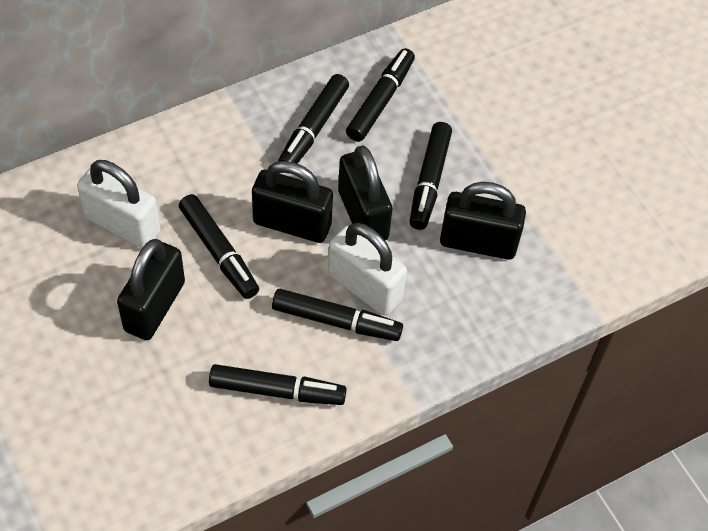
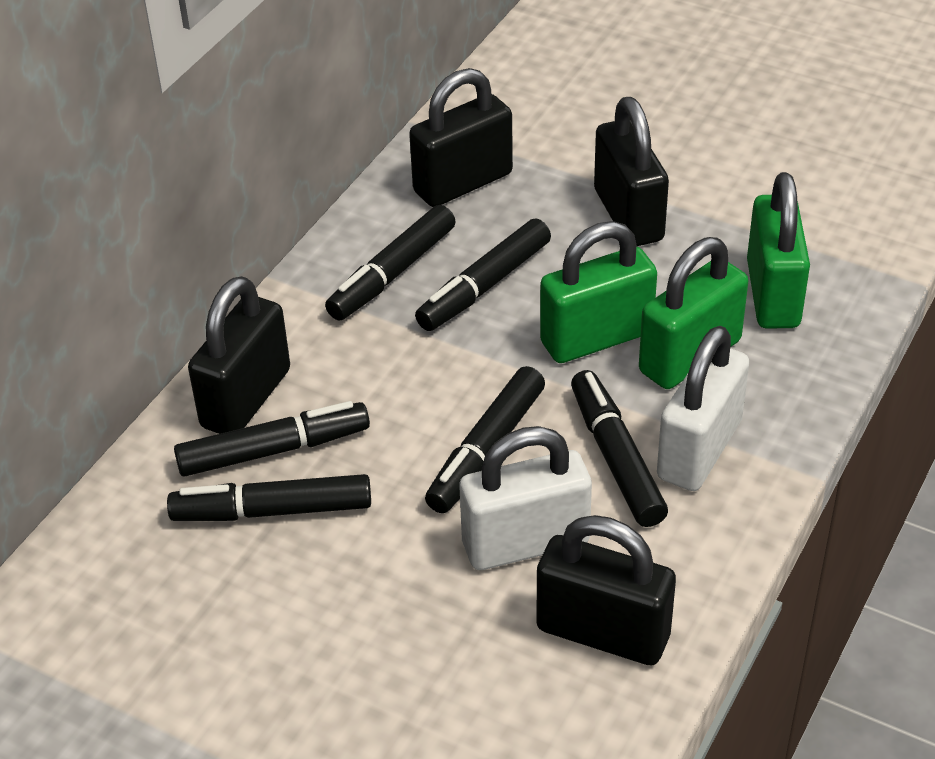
green padlock: 0 -> 3

